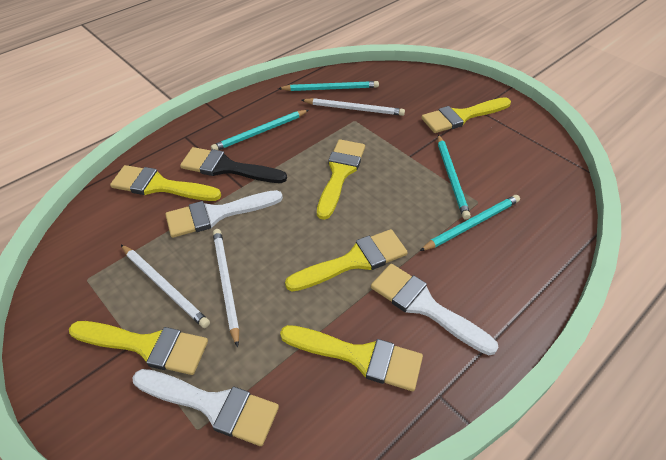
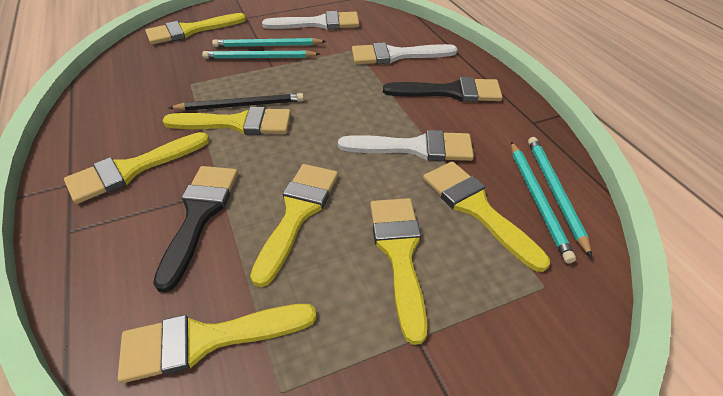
black brush: 1 -> 2
black pencil: 0 -> 1
white pencil: 3 -> 0
yellow brush: 6 -> 7

